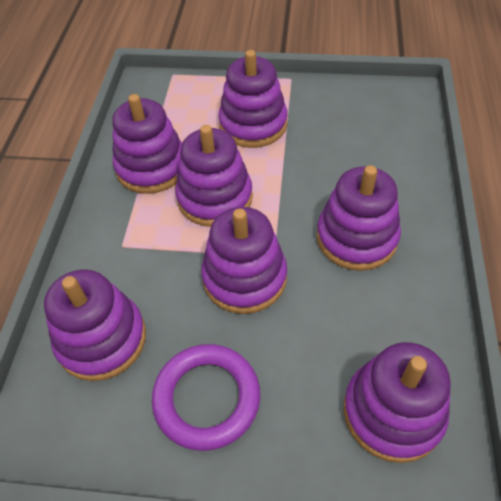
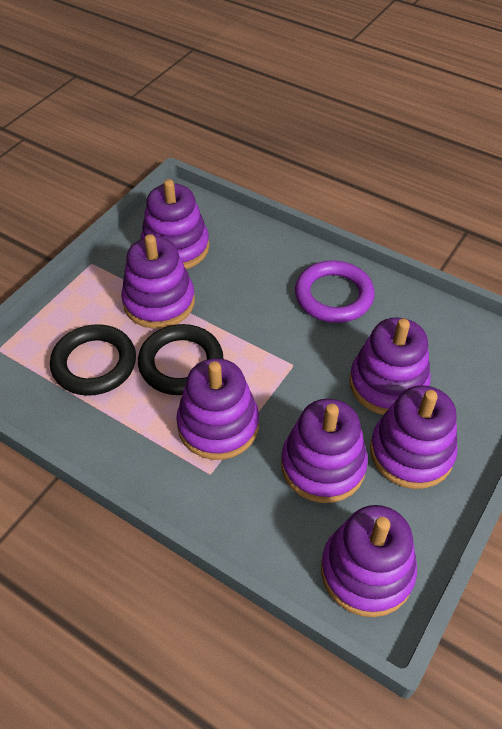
black ring: 0 -> 2

